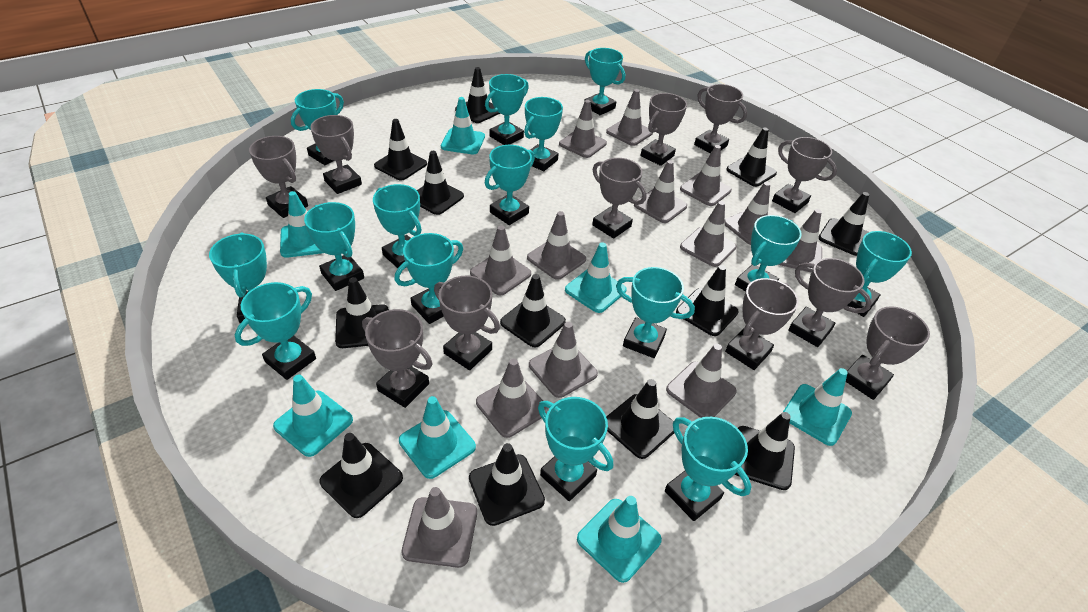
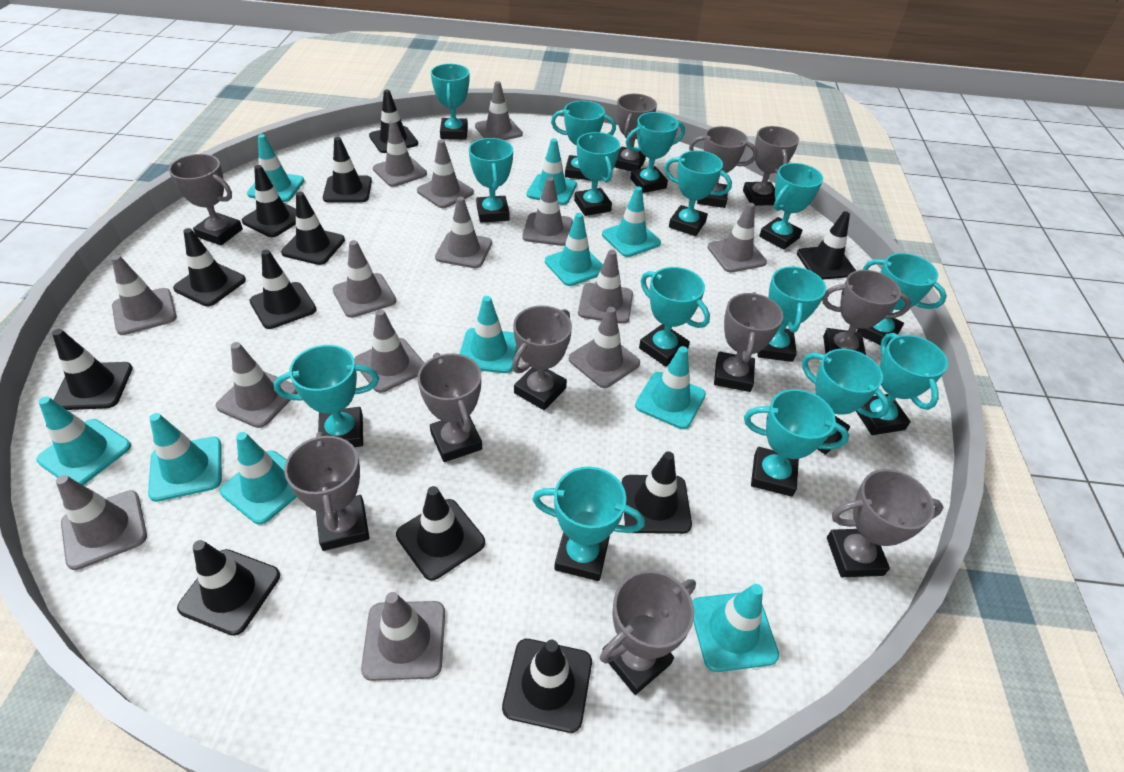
grey traffic cone: 13 -> 14
turquoise traffic cone: 7 -> 10

